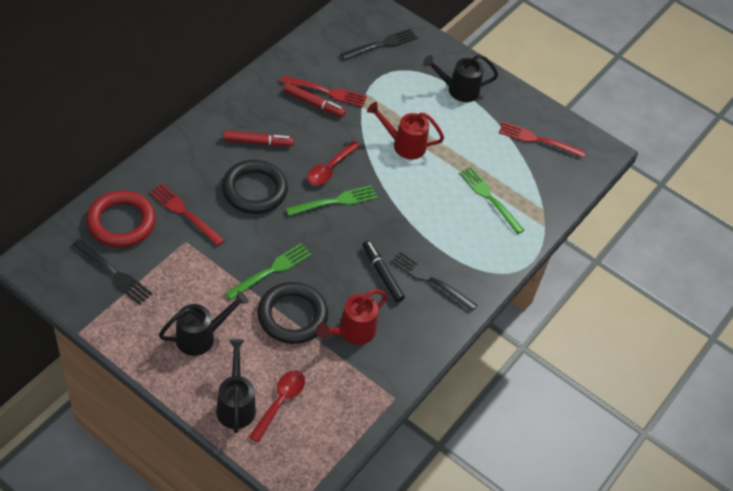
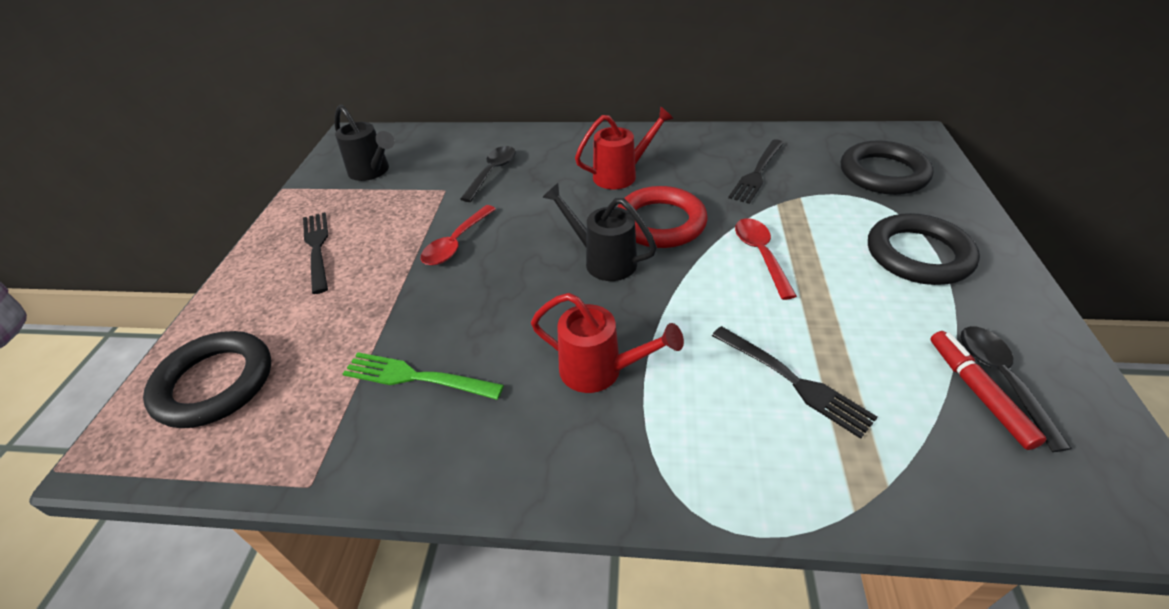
black marker: 1 -> 0
black ring: 2 -> 3
black spoon: 0 -> 2
black watering can: 3 -> 2
green fork: 3 -> 1
red fork: 3 -> 0
red marker: 2 -> 1

